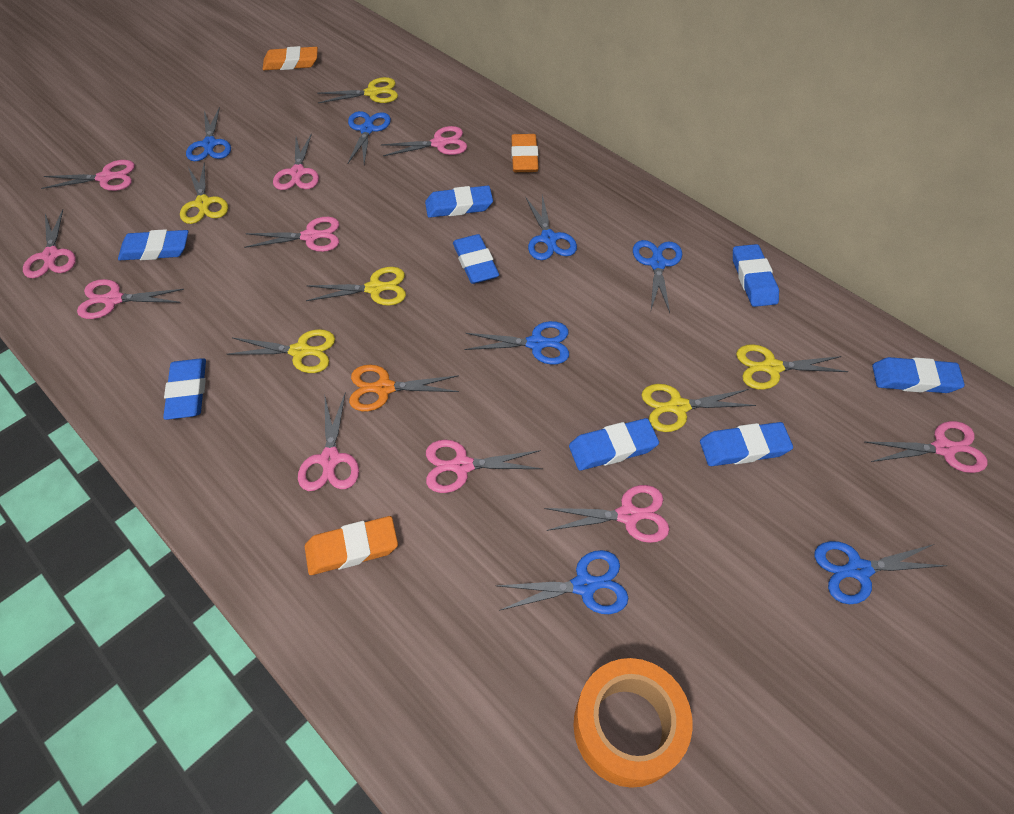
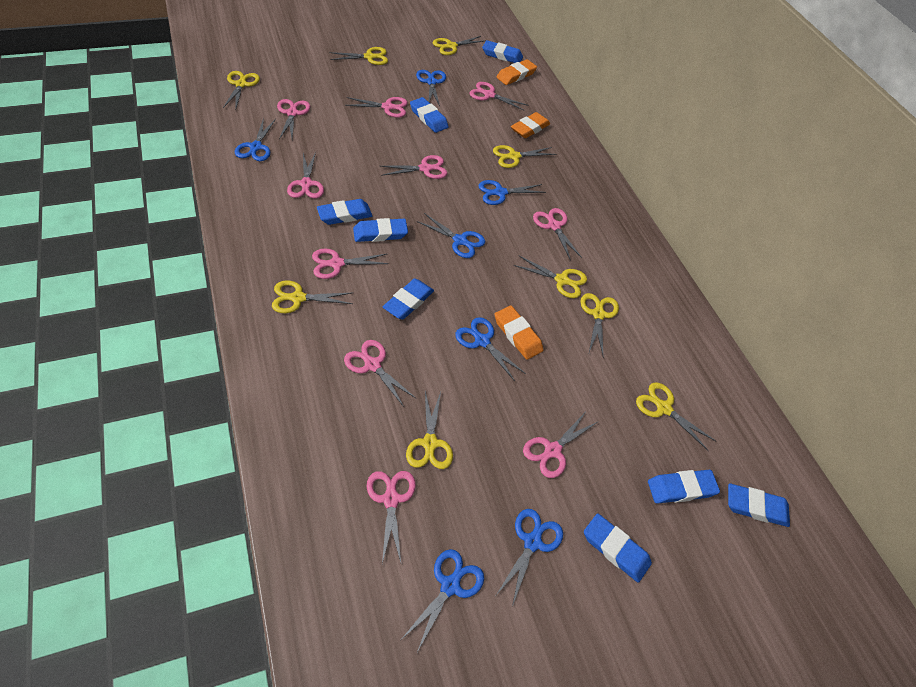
orange scissors: 1 -> 0
orange tape: 1 -> 0
yellow scissors: 6 -> 9

